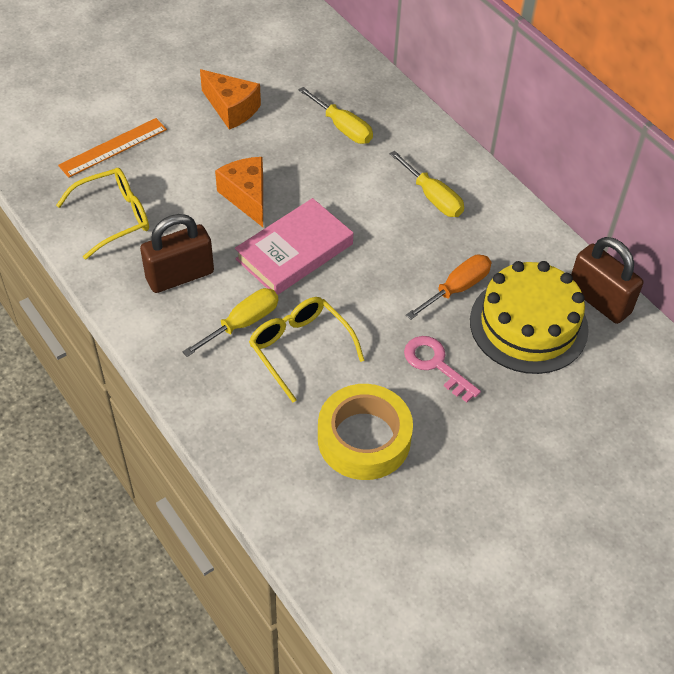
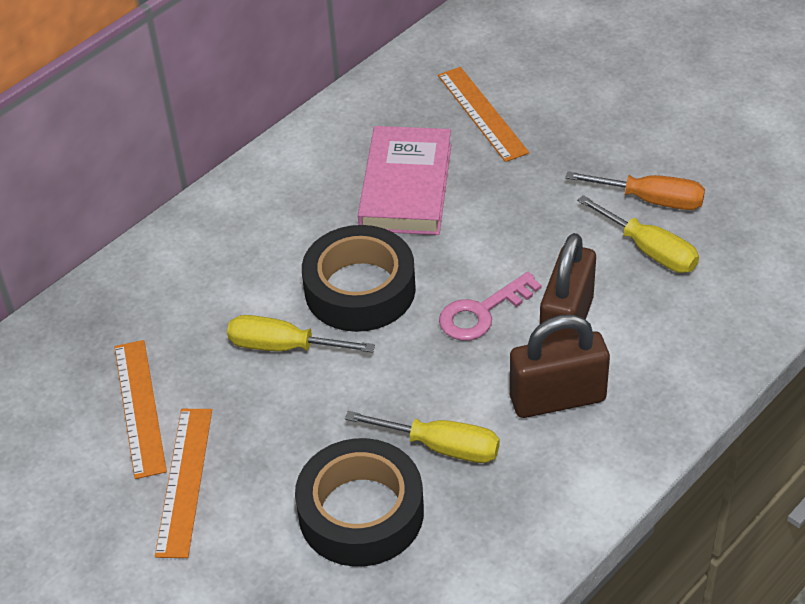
black tape: 0 -> 2
orange cheese: 2 -> 0
orange ruler: 1 -> 3
yellow cake: 1 -> 0
yellow glasses: 2 -> 0
yellow tape: 1 -> 0

